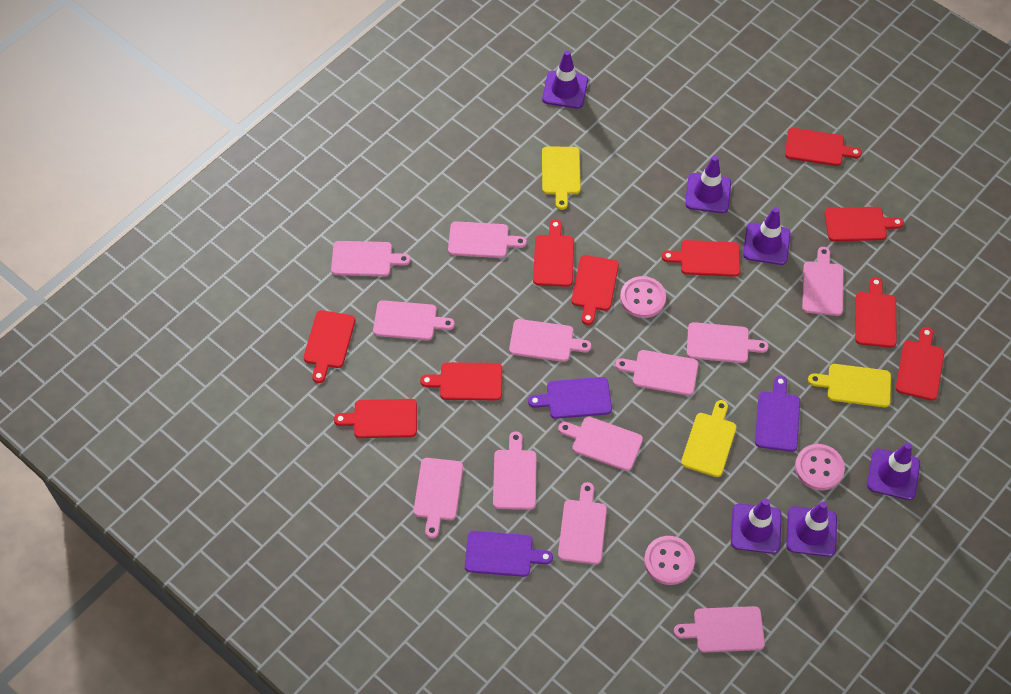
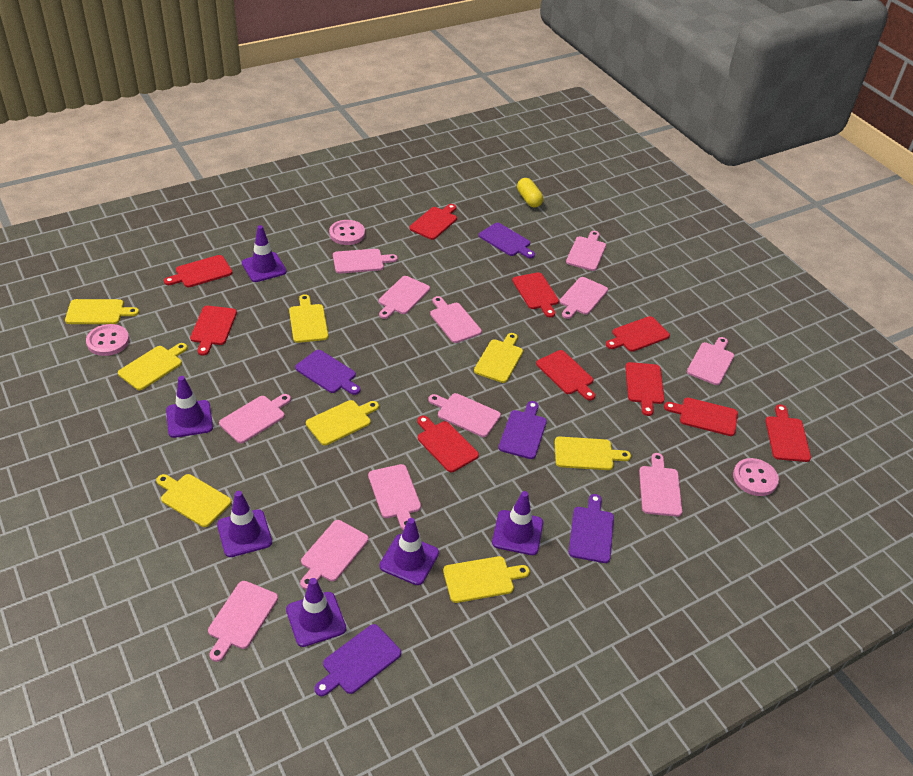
purple cutting board: 3 -> 5
yellow capsule: 0 -> 1
yellow cutting board: 3 -> 8

